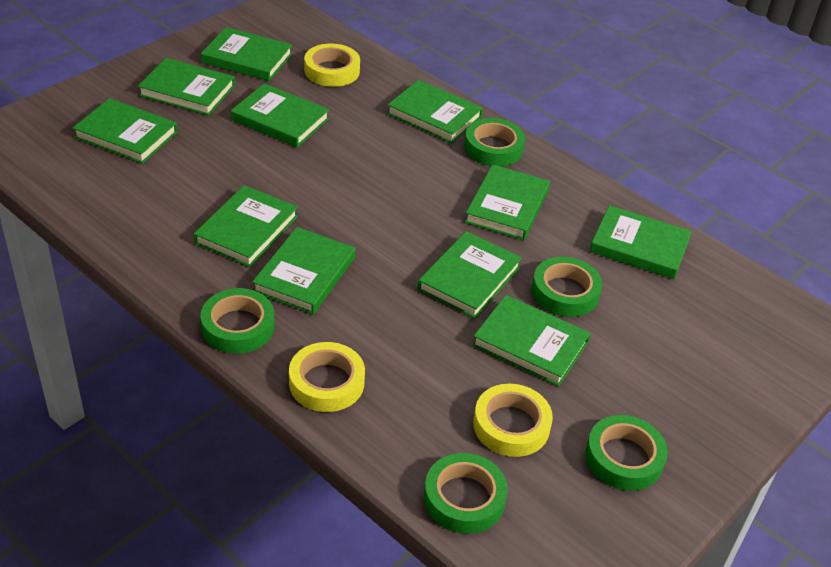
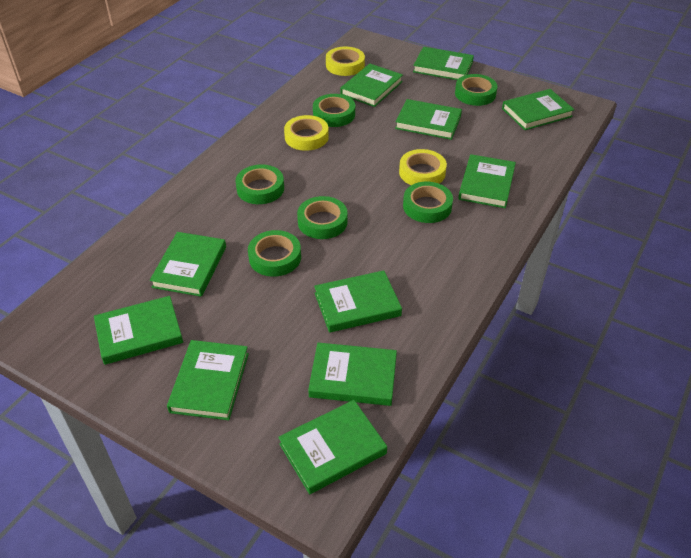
green tape: 5 -> 6

